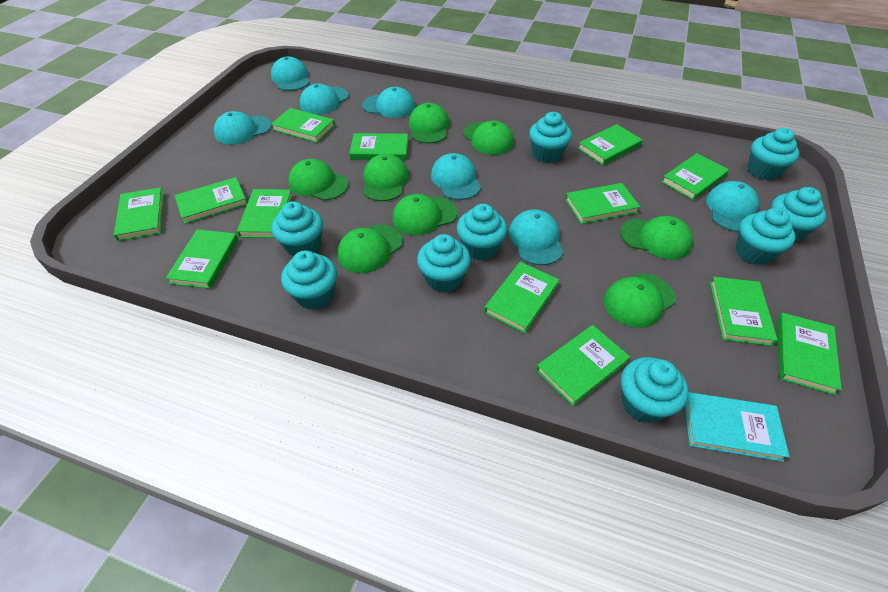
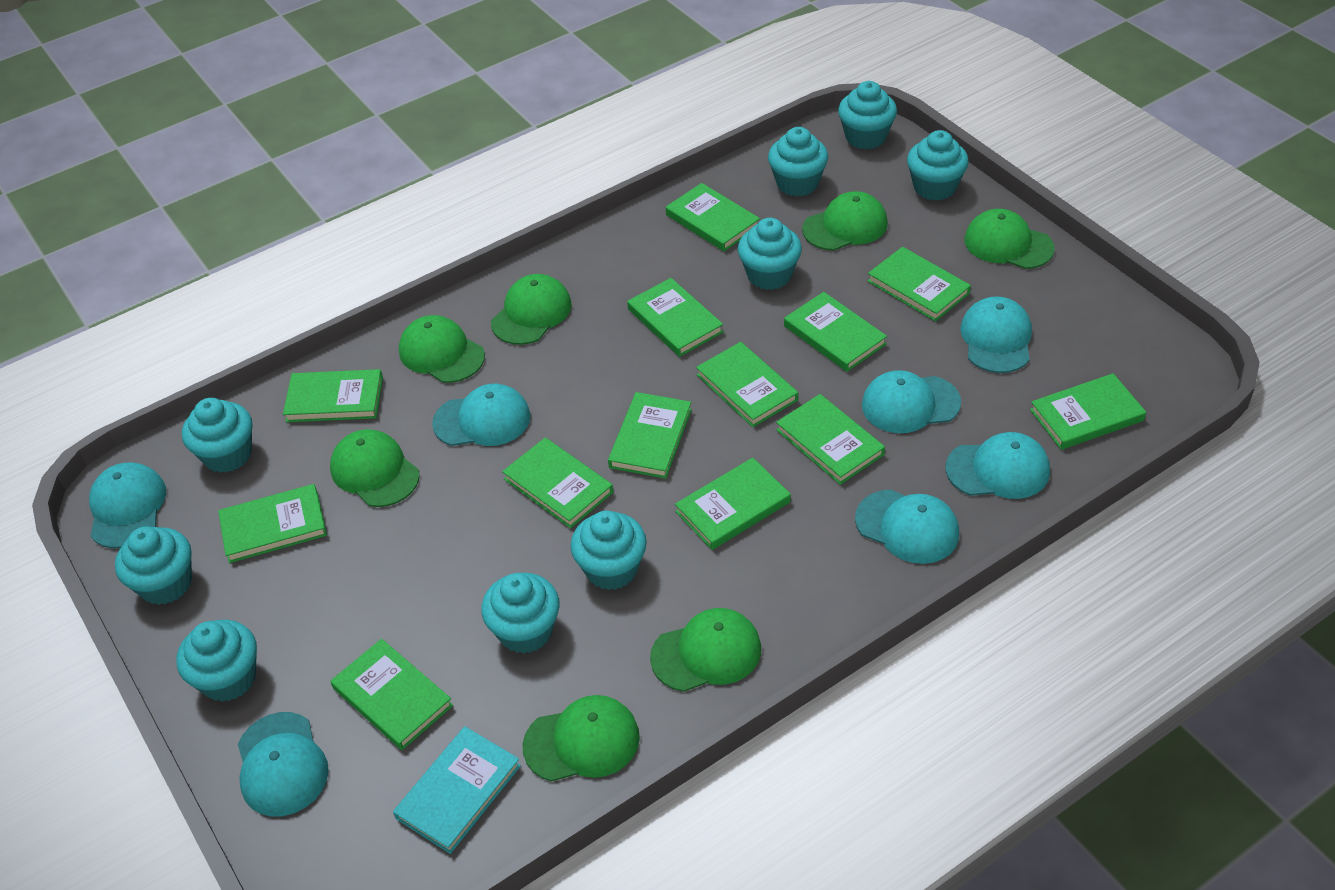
green cap: 8 -> 7

